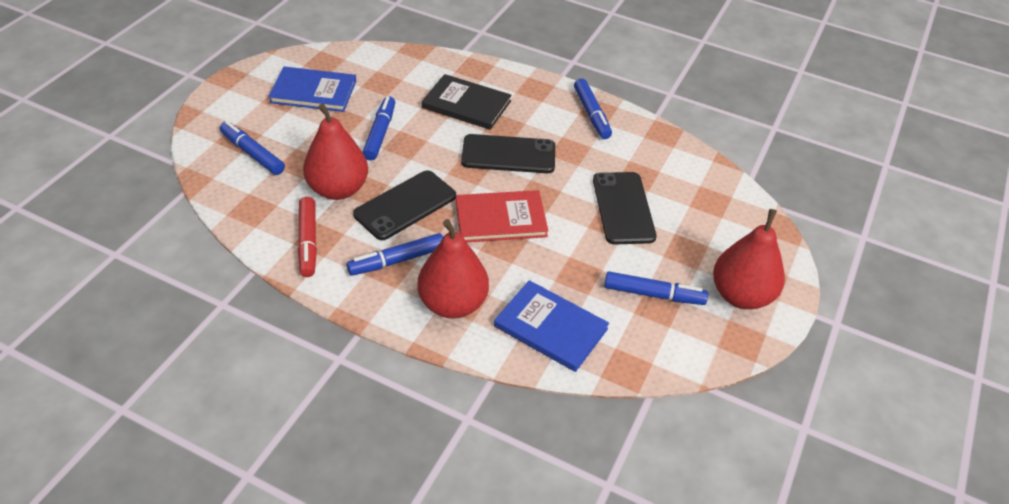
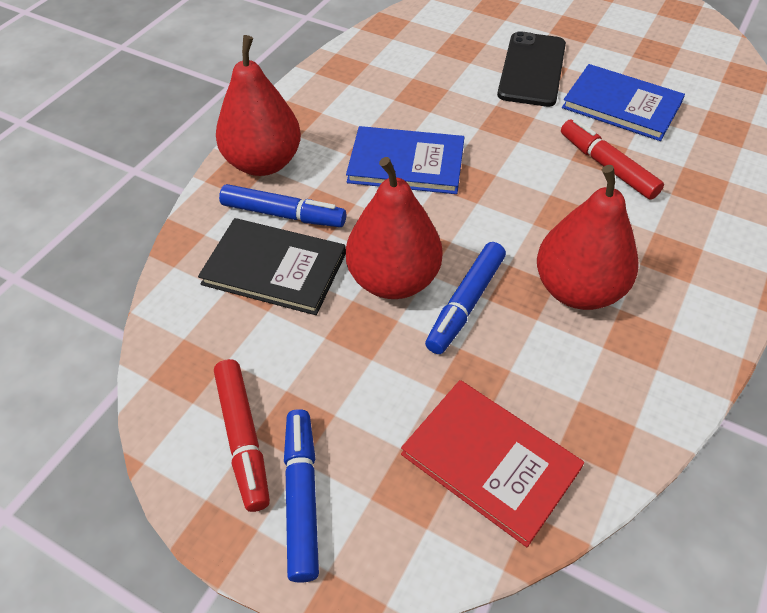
black phone: 3 -> 1
blue marker: 5 -> 3
red marker: 1 -> 2

